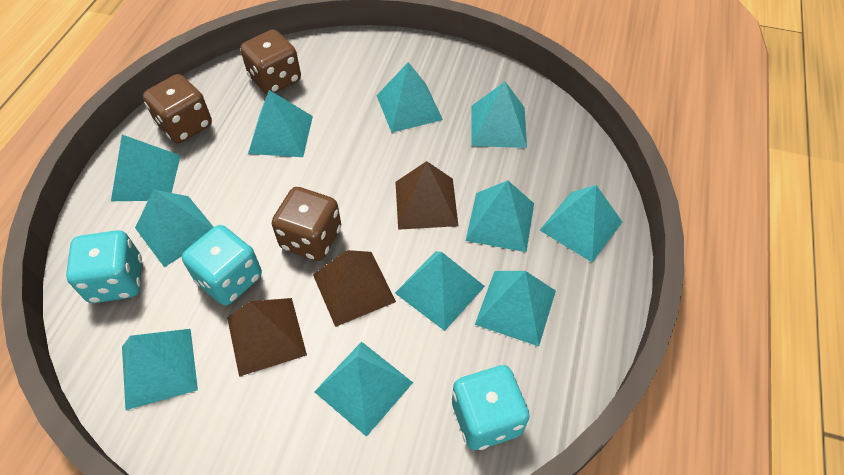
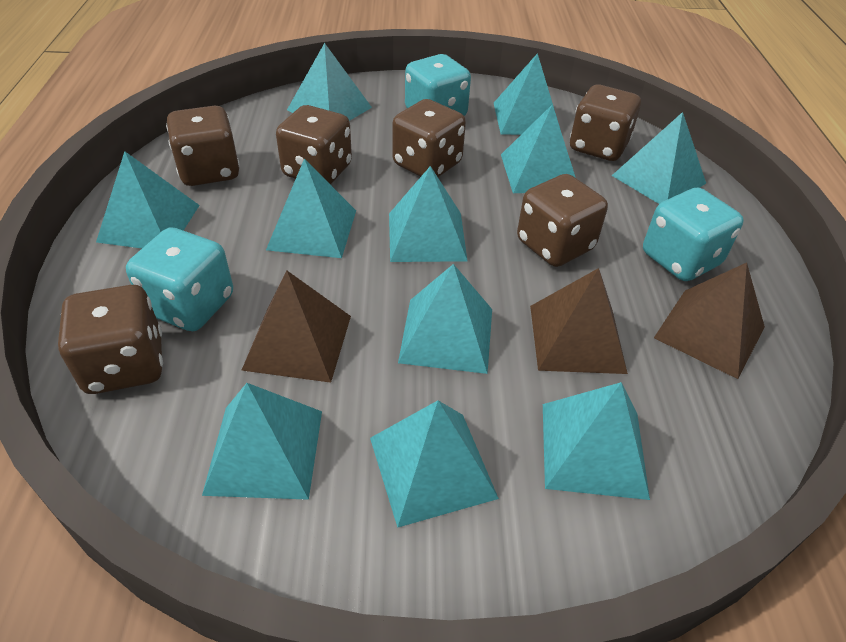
brown dice: 3 -> 6

